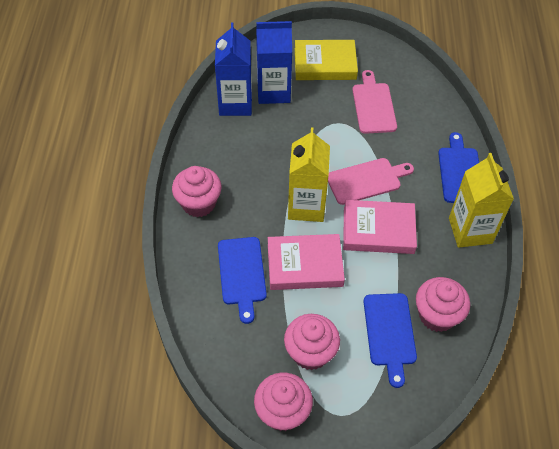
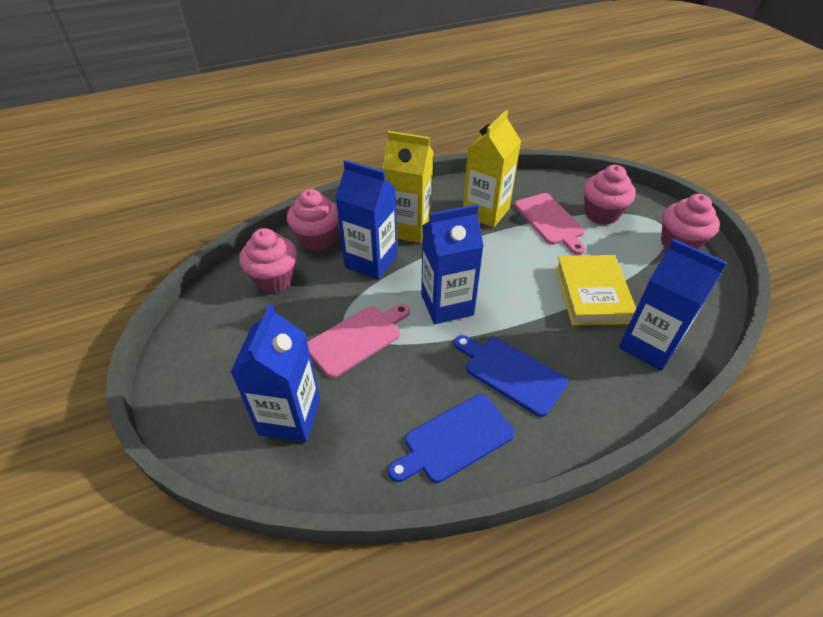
blue carton: 2 -> 4
blue cutting board: 3 -> 2
pink book: 2 -> 0

